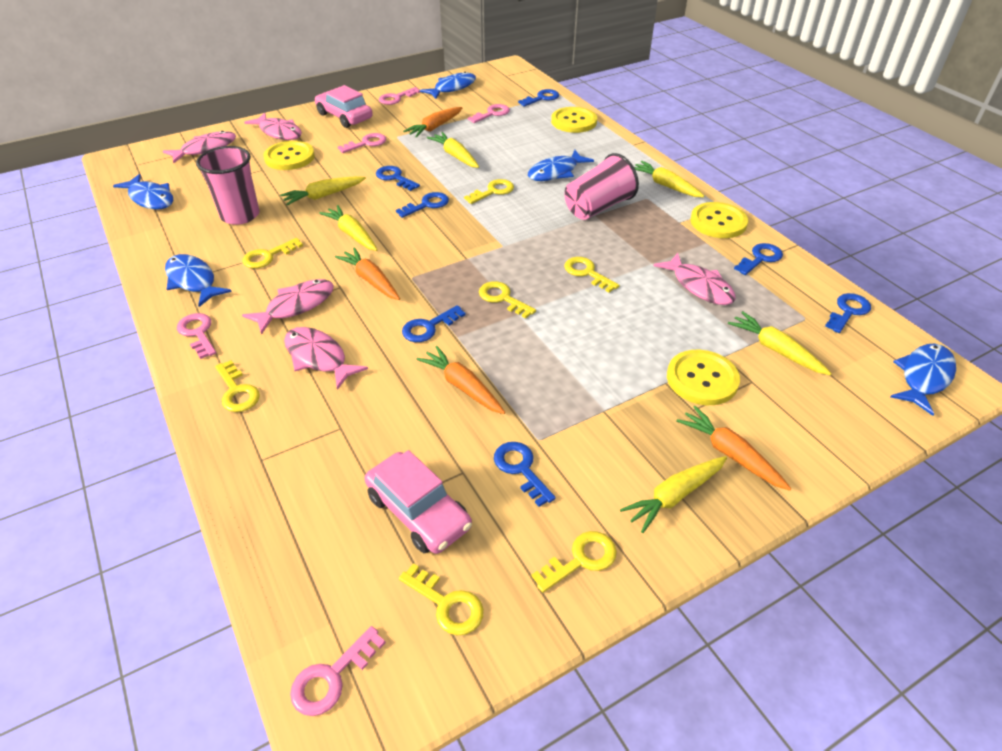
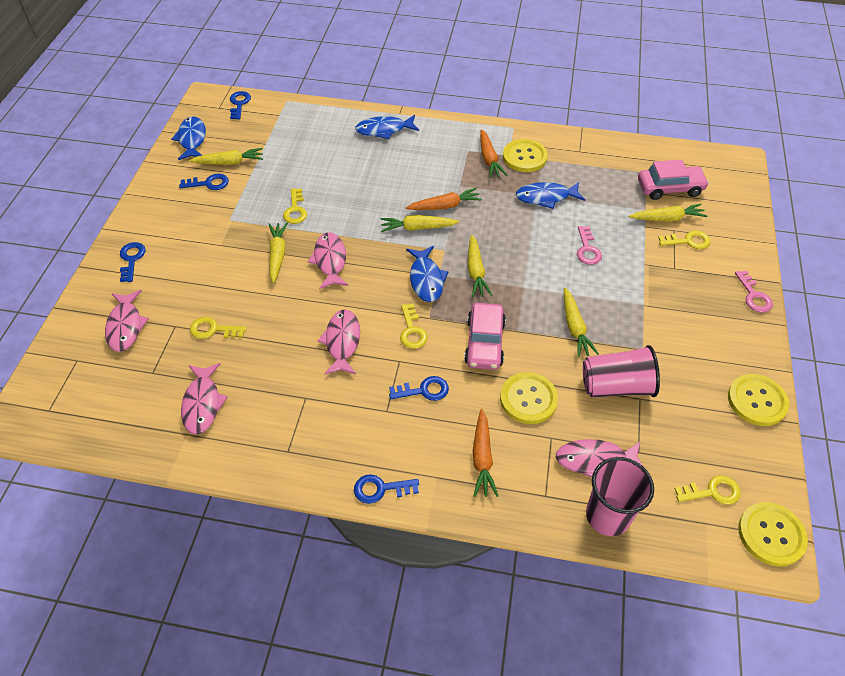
blue fish: 5 -> 4
blue key: 7 -> 5
orange carrot: 4 -> 3
pink key: 5 -> 2
yellow key: 7 -> 5

